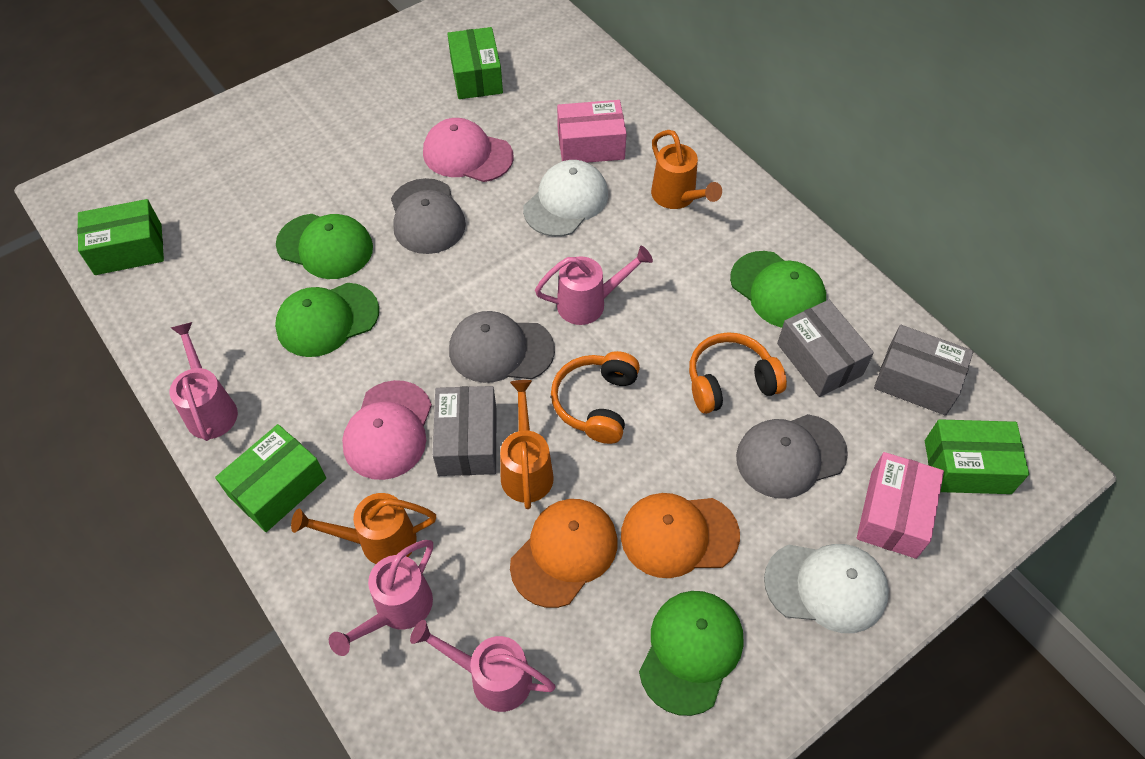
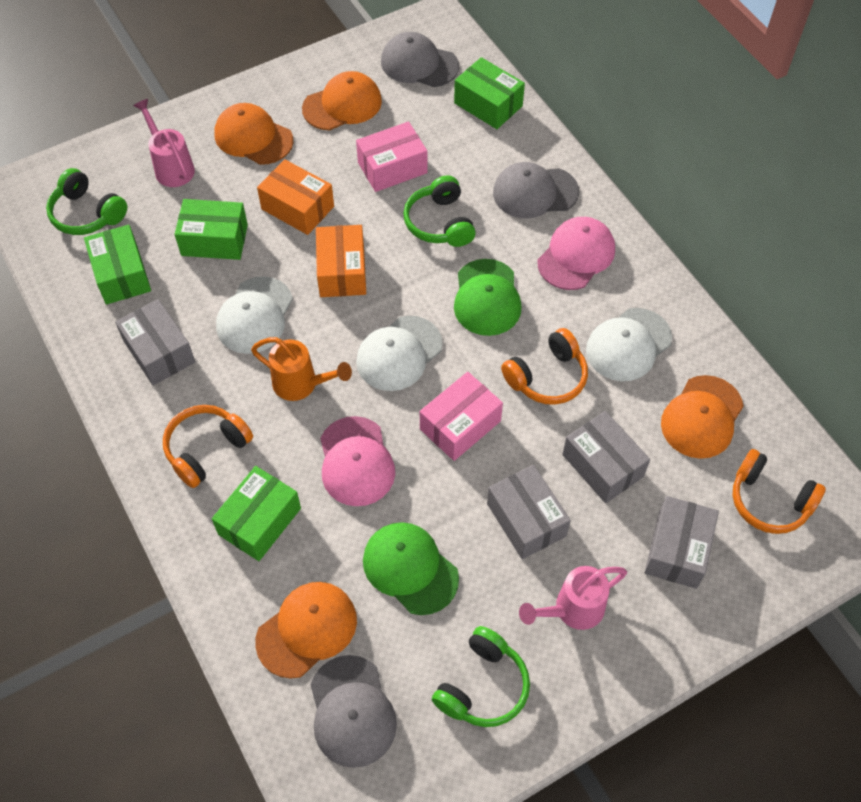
green cap: 4 -> 2
green headphones: 0 -> 3
grey box: 3 -> 4
orange box: 0 -> 2
orange cap: 2 -> 4
orange headphones: 2 -> 3
orange watering can: 3 -> 1
pink watering can: 4 -> 2
white cap: 2 -> 3

